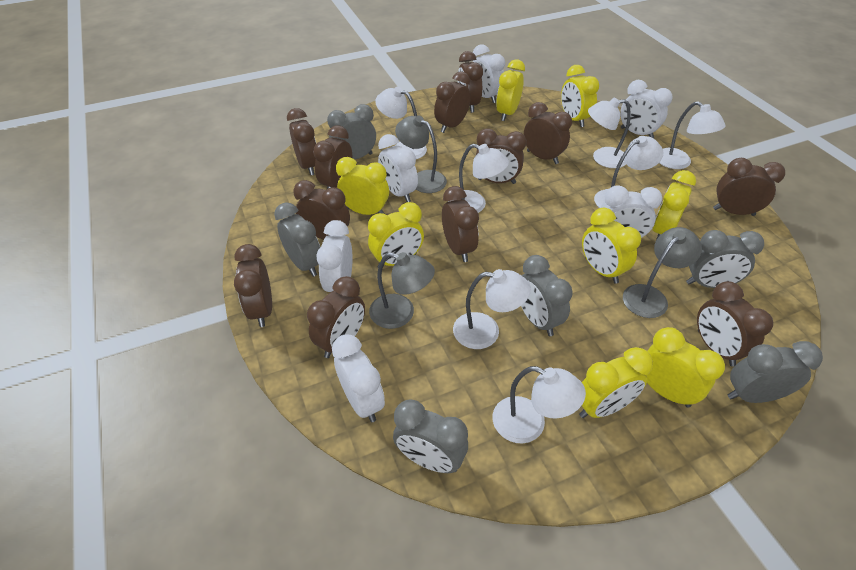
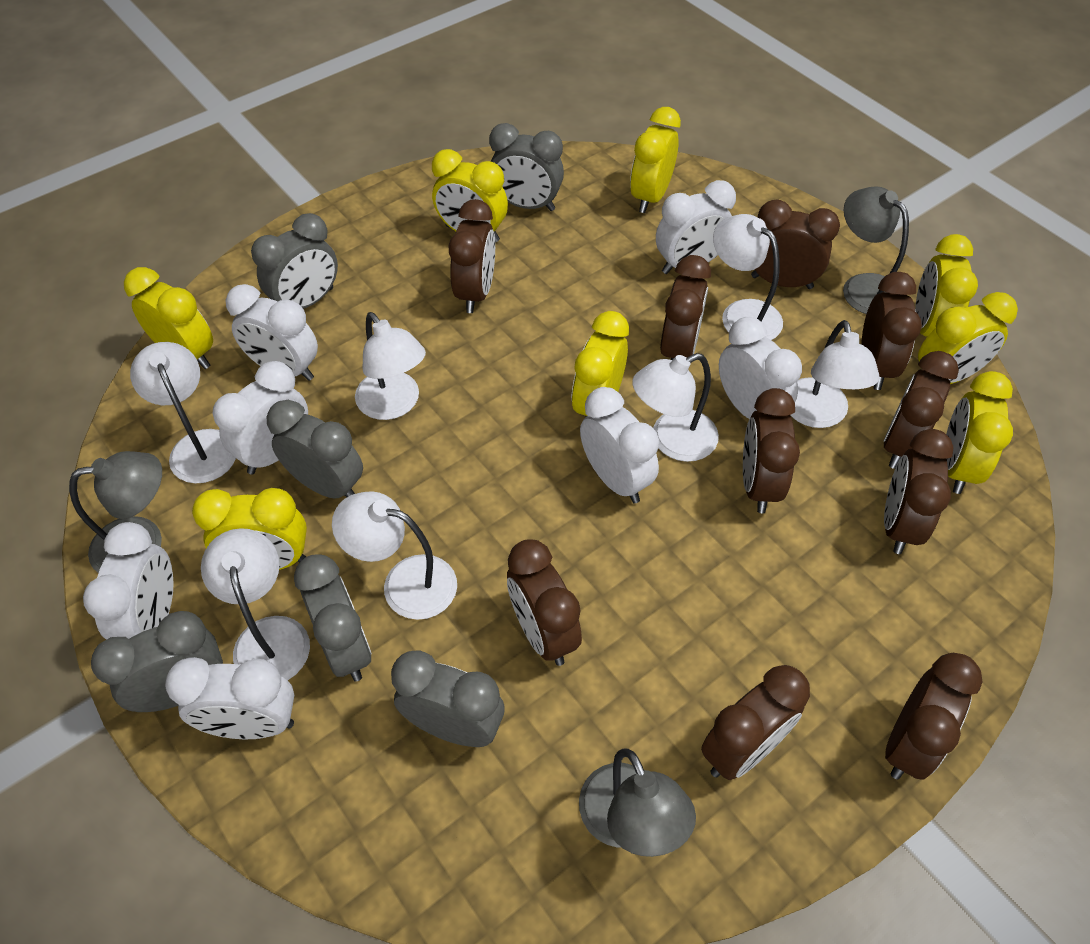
brown clock: 12 -> 10
white clock: 6 -> 7

